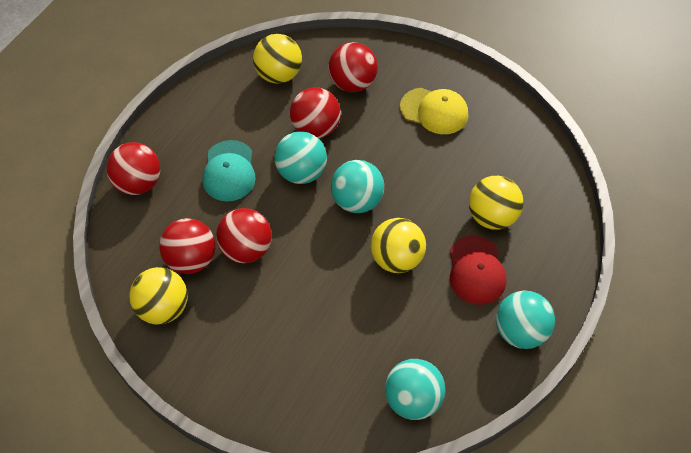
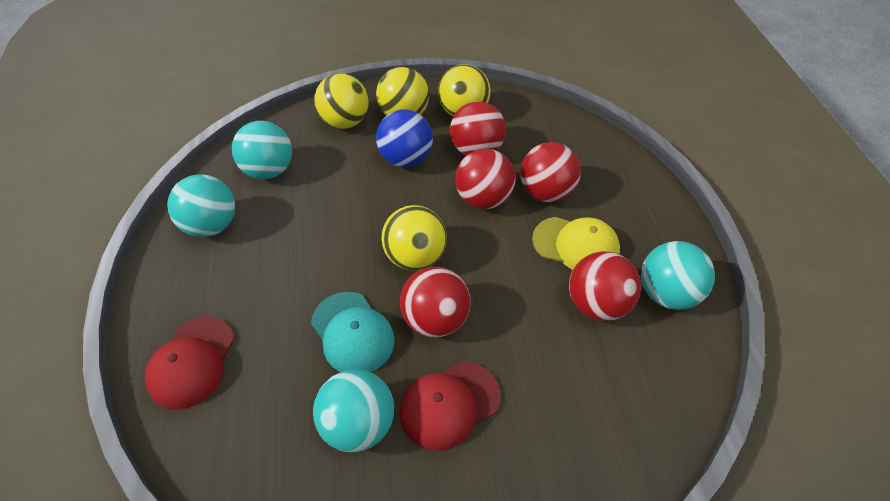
blue ball: 0 -> 1
red cap: 1 -> 2

